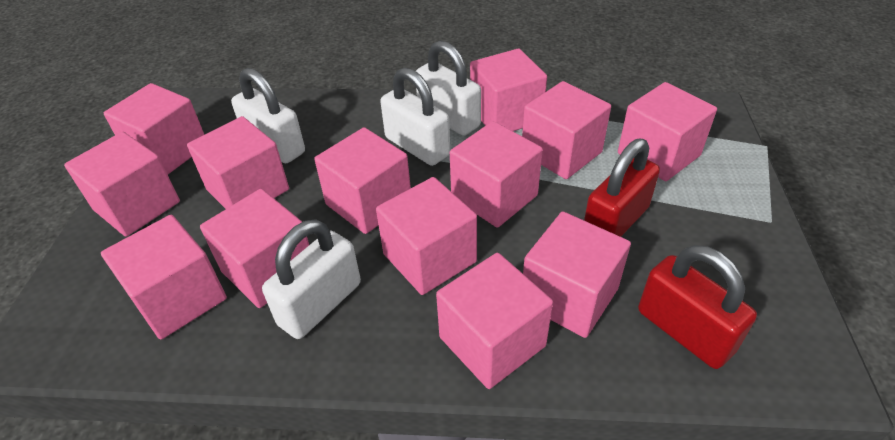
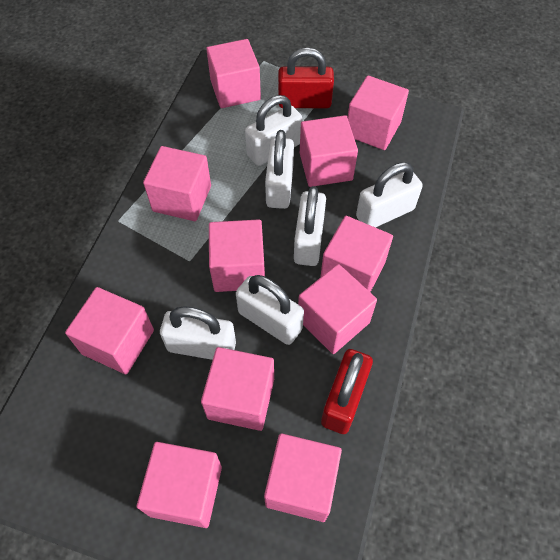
pink cube: 13 -> 11
white padlock: 4 -> 6

